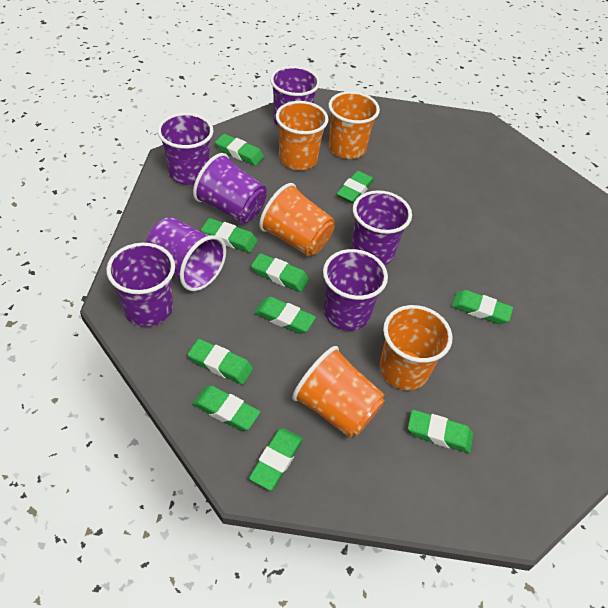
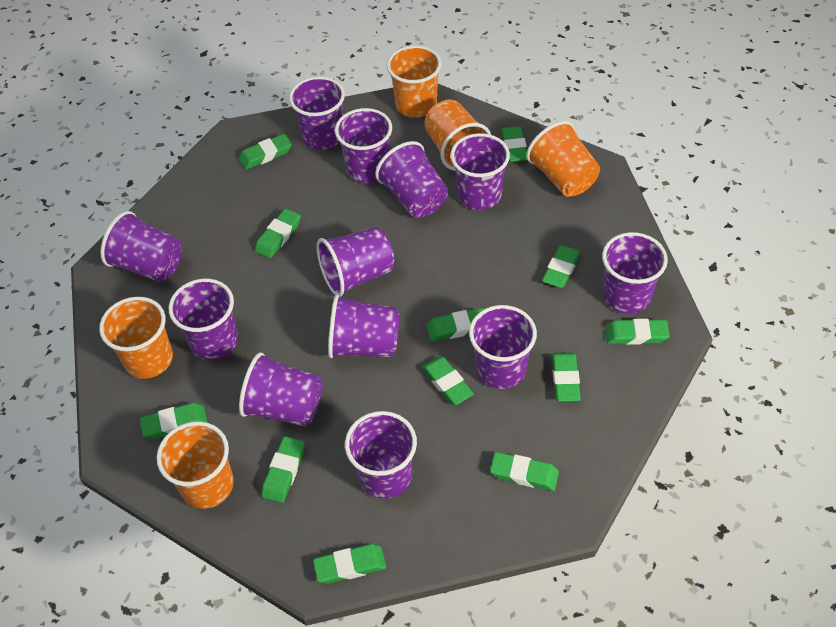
green eraser: 10 -> 12
purple cup: 7 -> 12

